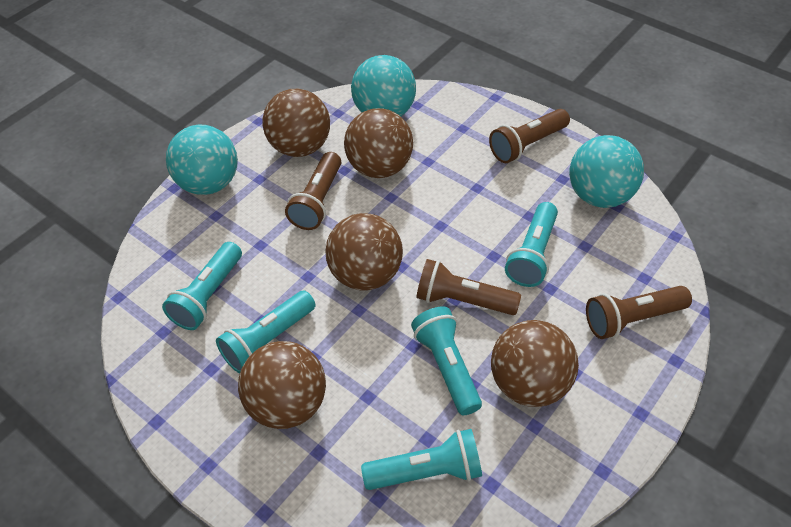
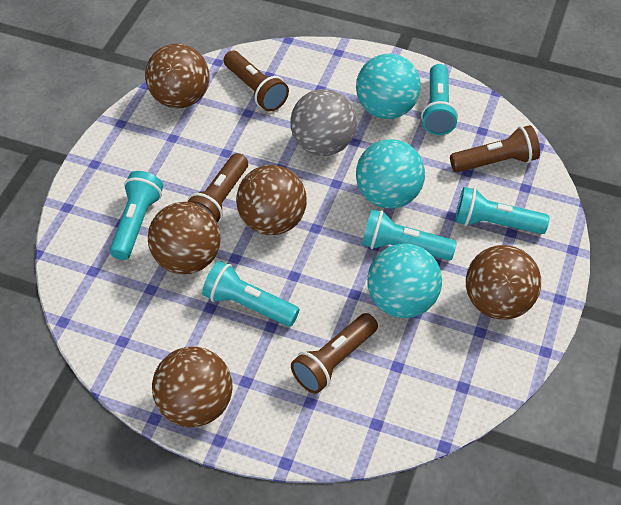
grey ball: 0 -> 1

